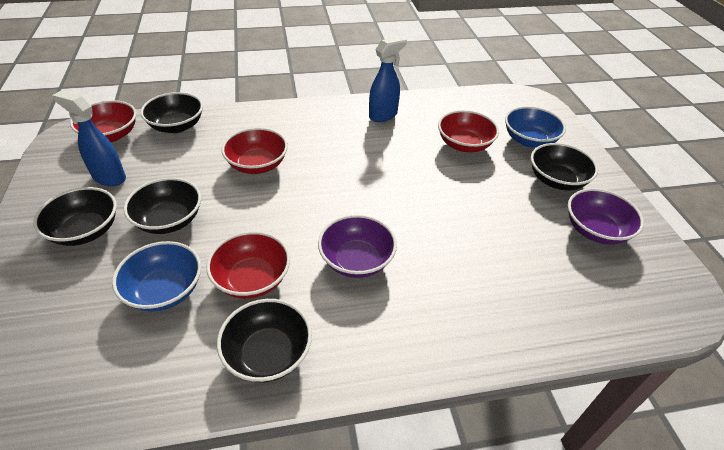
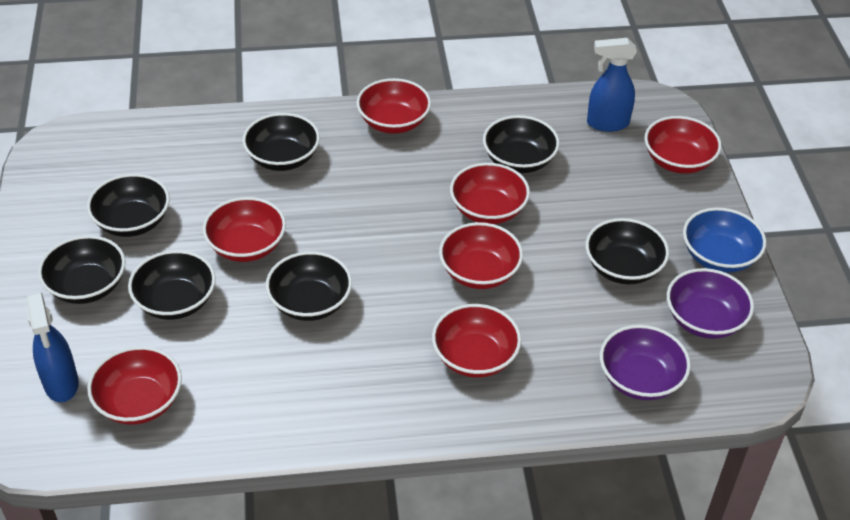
black bowl: 5 -> 7
blue bowl: 2 -> 1
red bowl: 4 -> 7

